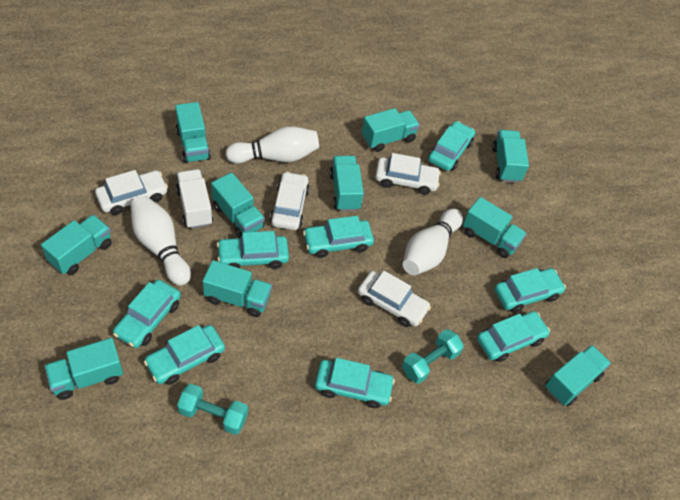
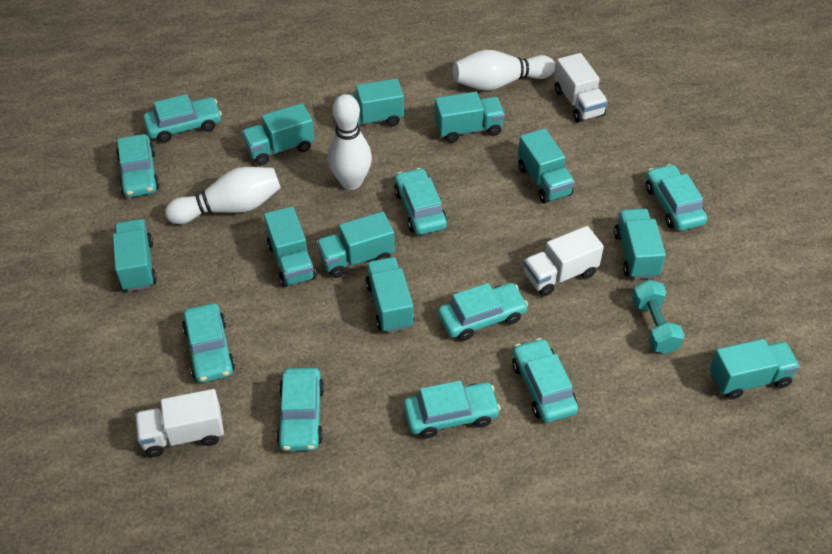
turquoise car: 8 -> 9
turquoise dumbbell: 2 -> 1
white car: 4 -> 0
white truck: 1 -> 3

